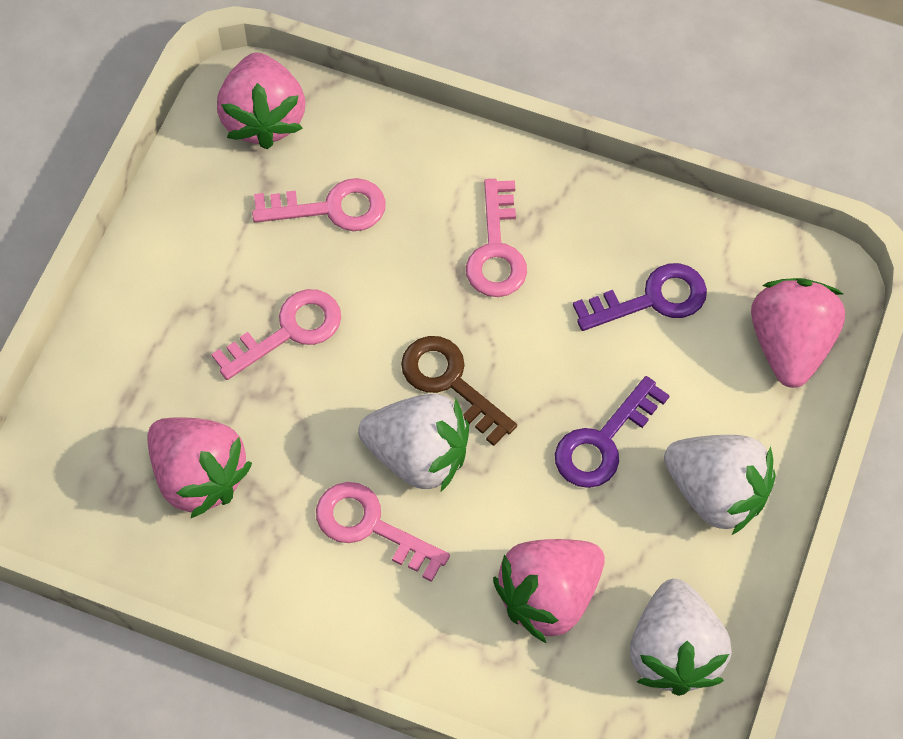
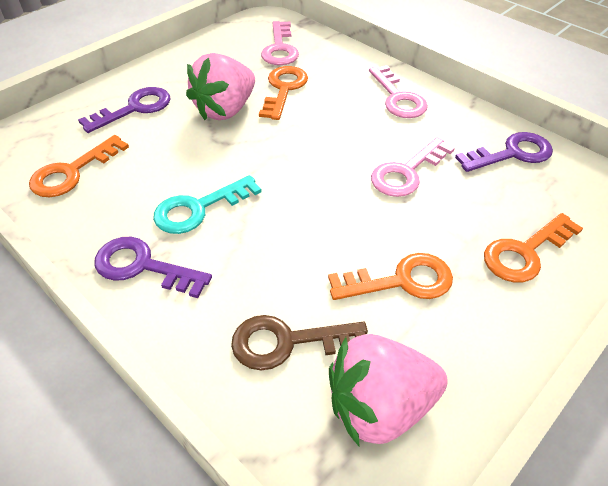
orange key: 0 -> 4
pink key: 4 -> 3
pink strawberry: 4 -> 2
purple key: 2 -> 3
turquoise key: 0 -> 1
white strawberry: 3 -> 0

